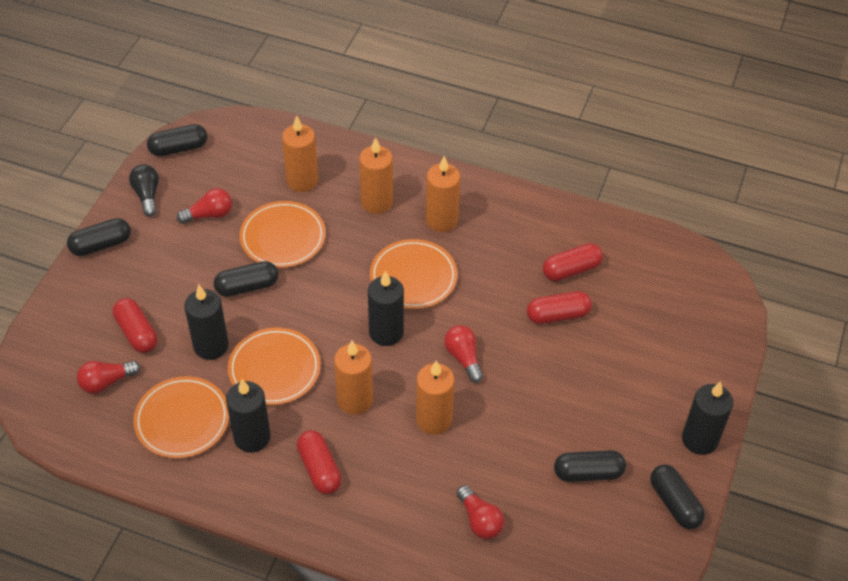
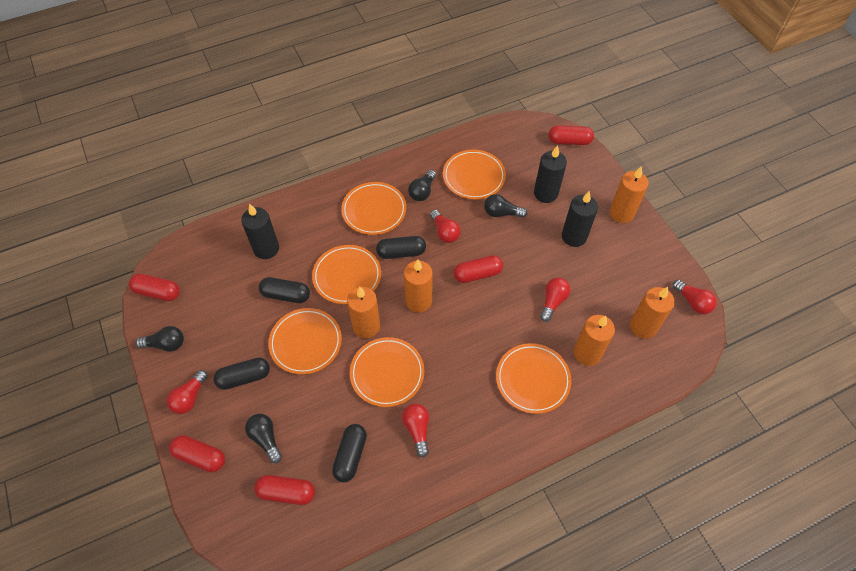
black candle: 4 -> 3
black capsule: 5 -> 4
black light bulb: 1 -> 4
orange plate: 4 -> 6
red capsule: 4 -> 5
red light bulb: 4 -> 5

